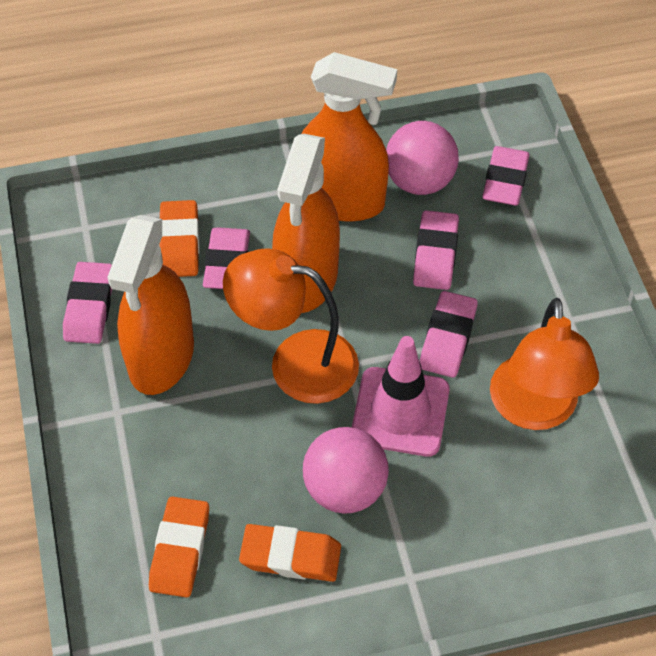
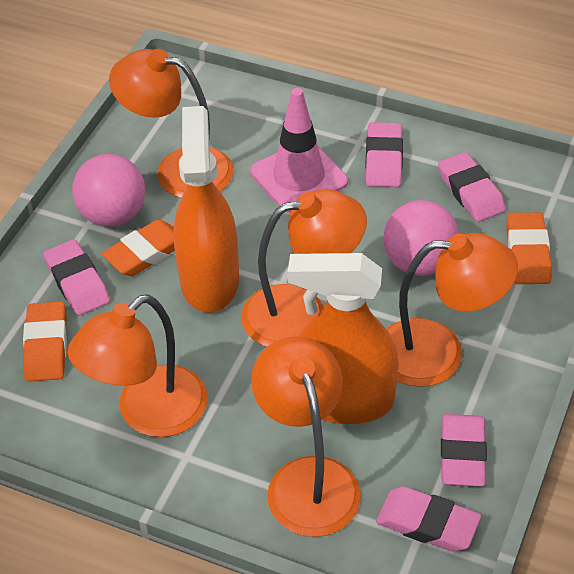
orange lamp: 2 -> 5
orange spray bottle: 3 -> 2

